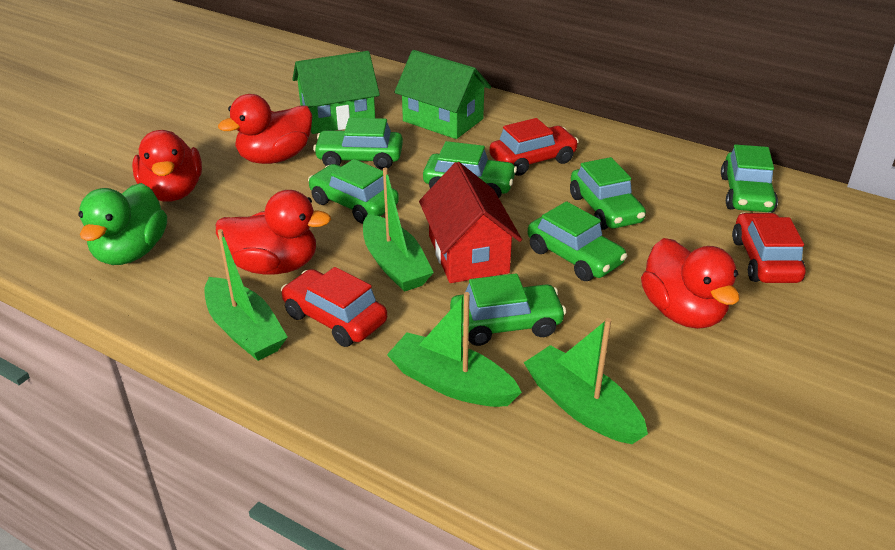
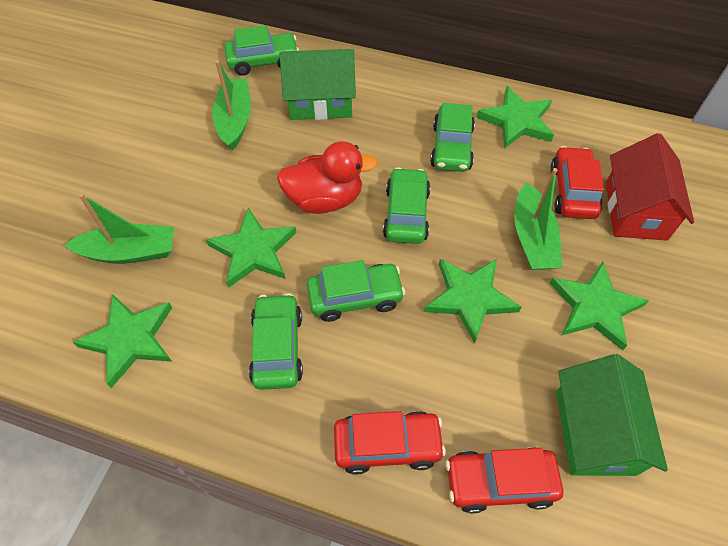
green boat: 4 -> 3
green car: 7 -> 5
green duck: 1 -> 0
green star: 0 -> 5
red duck: 4 -> 1

